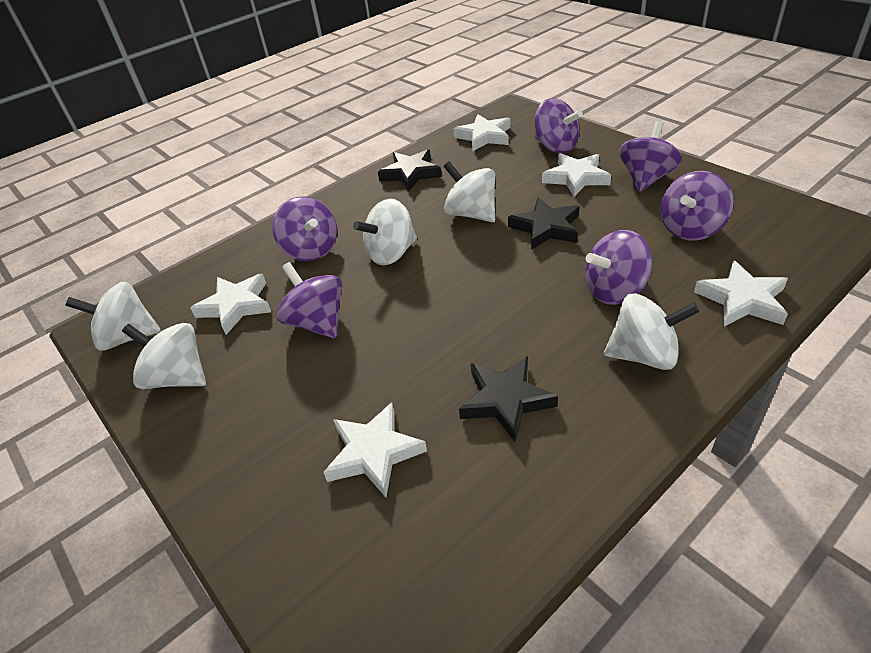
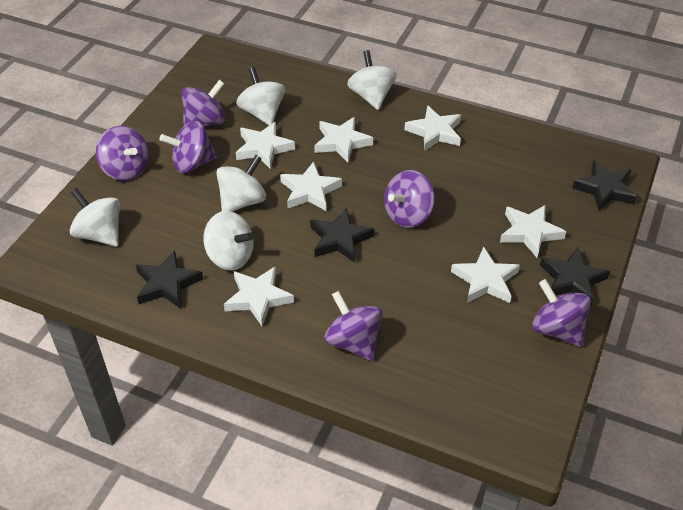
black star: 3 -> 4
white star: 5 -> 7

